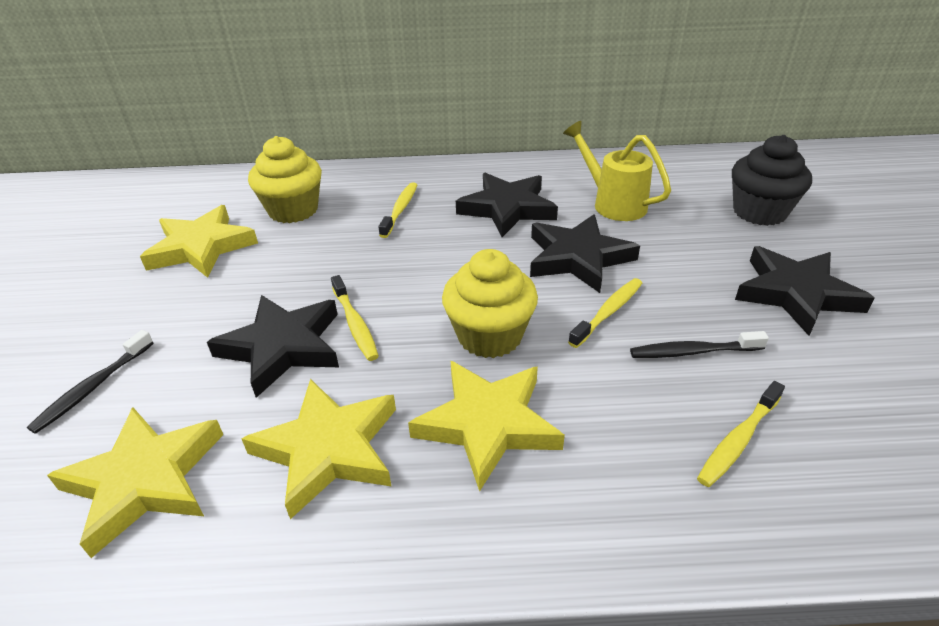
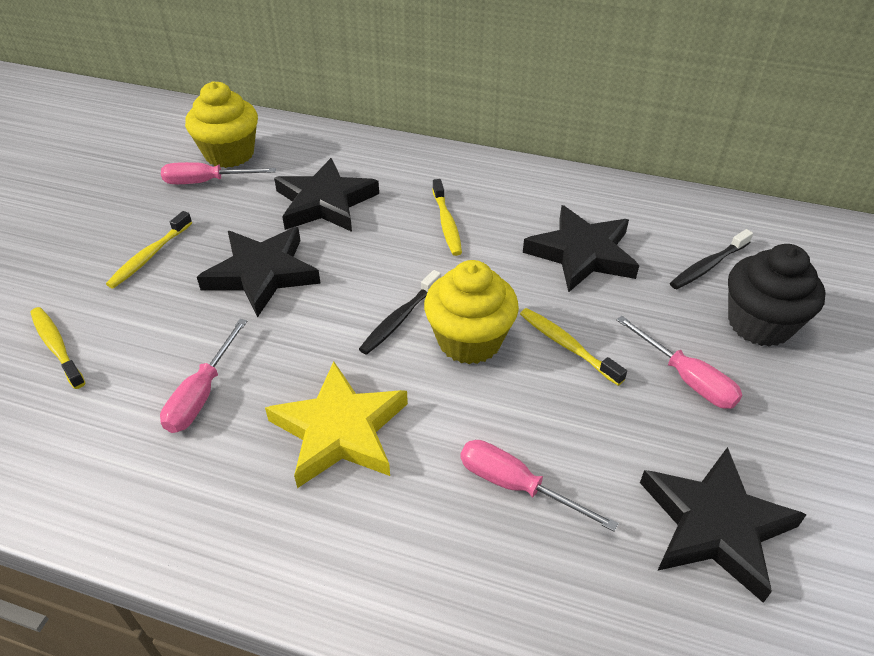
pink screwdriver: 0 -> 4
yellow star: 4 -> 1
yellow watering can: 1 -> 0

